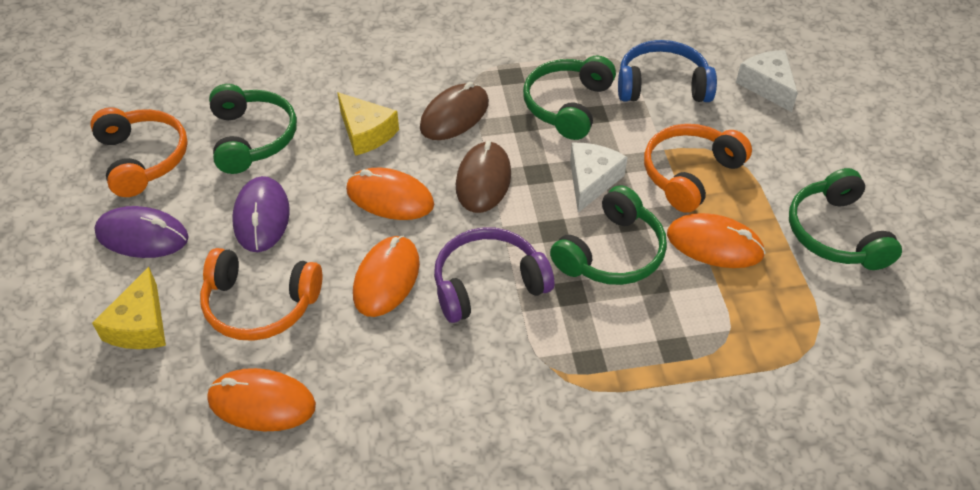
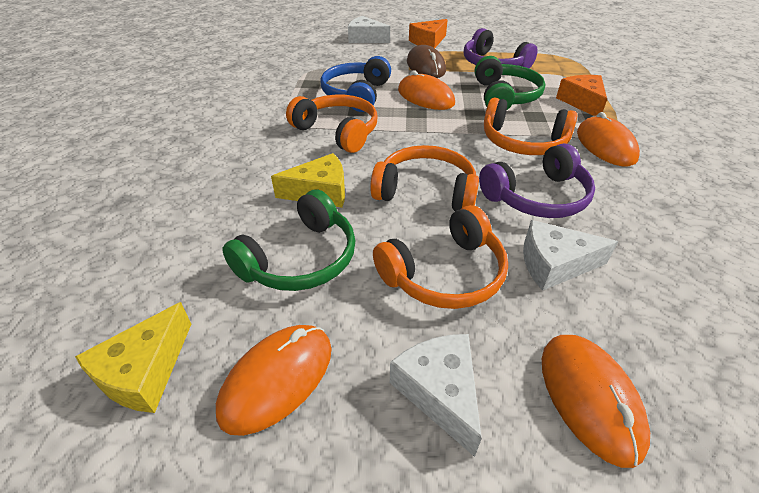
brown mouse: 2 -> 1
green headphones: 4 -> 2
orange cheese: 0 -> 2
orange headphones: 3 -> 4
purple headphones: 1 -> 2
purple mouse: 2 -> 0
white cheese: 2 -> 3

